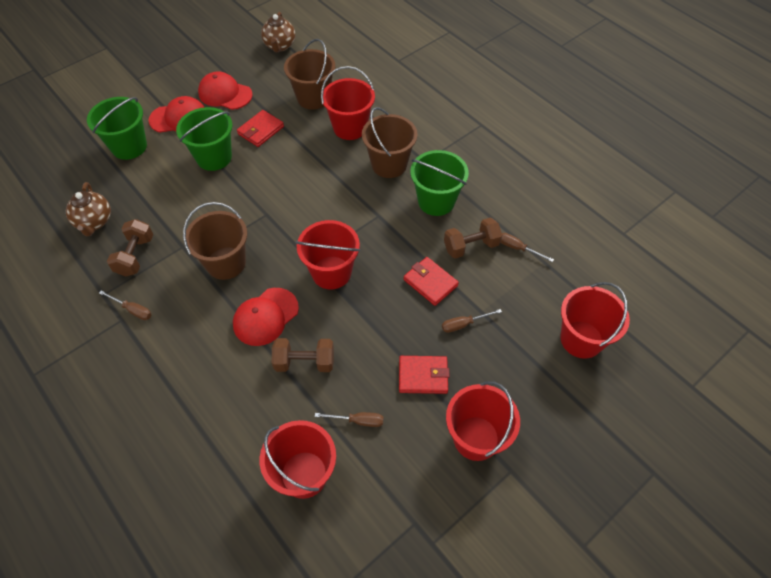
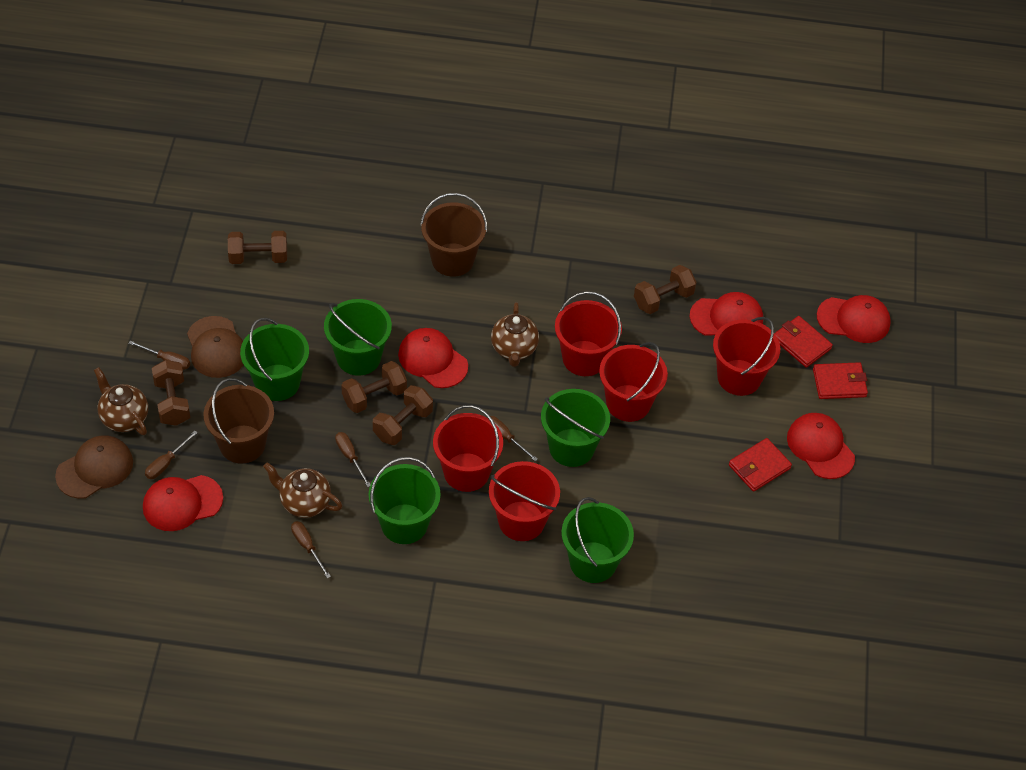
brown bucket: 3 -> 2
brown cap: 0 -> 2
brown dumbbell: 3 -> 5
brown screwdriver: 4 -> 5
brown teapot: 2 -> 3
green bucket: 3 -> 5
red cap: 3 -> 5

